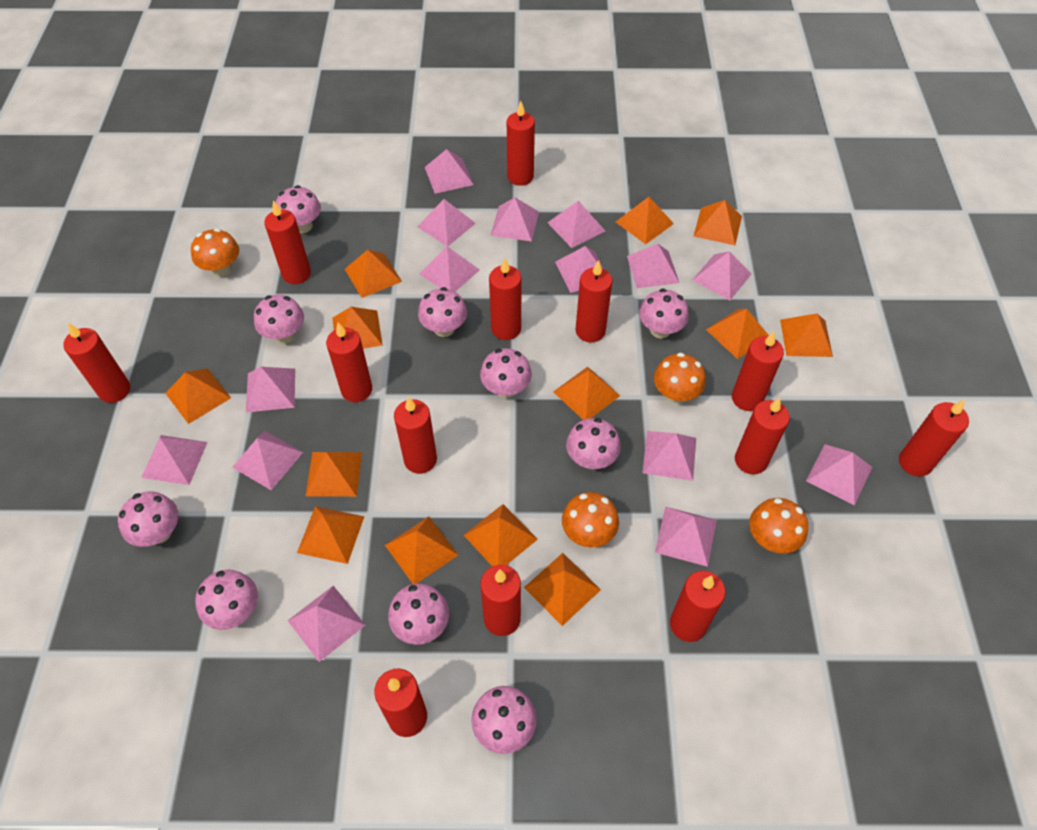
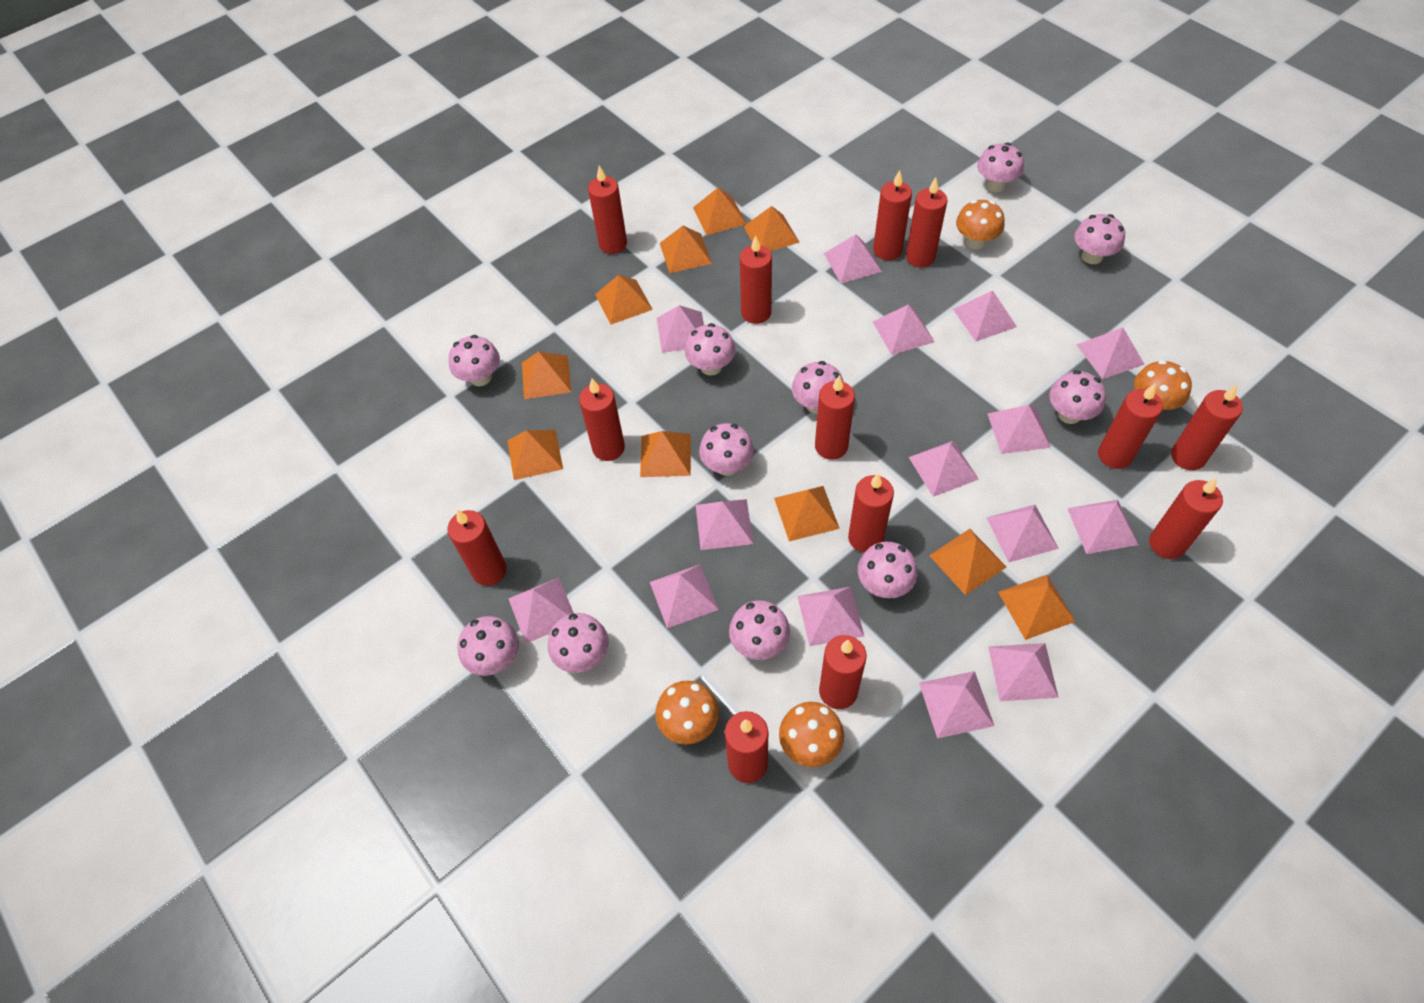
orange pyramid: 13 -> 10
pink mushroom: 10 -> 11

